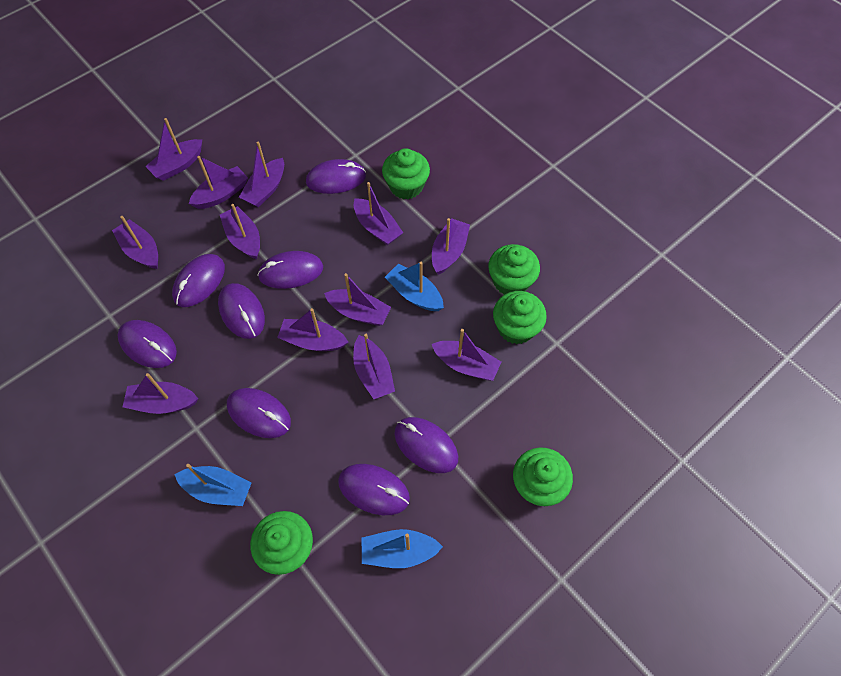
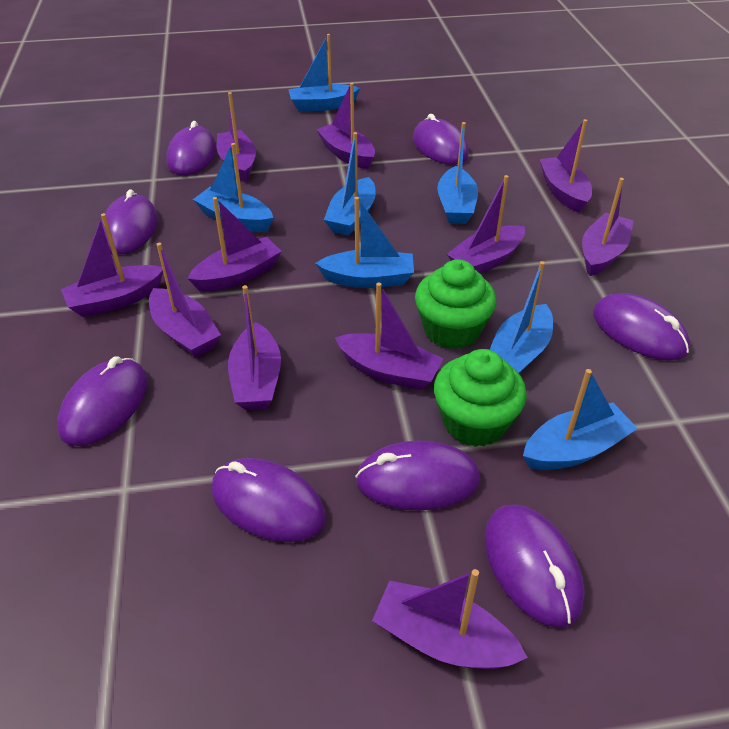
blue boat: 3 -> 7
green cupcake: 5 -> 2
purple boat: 12 -> 11

